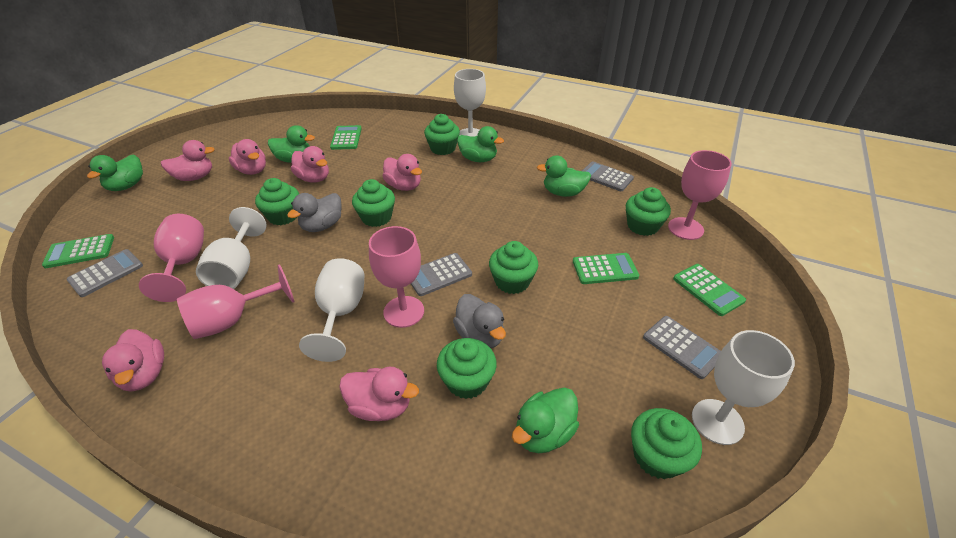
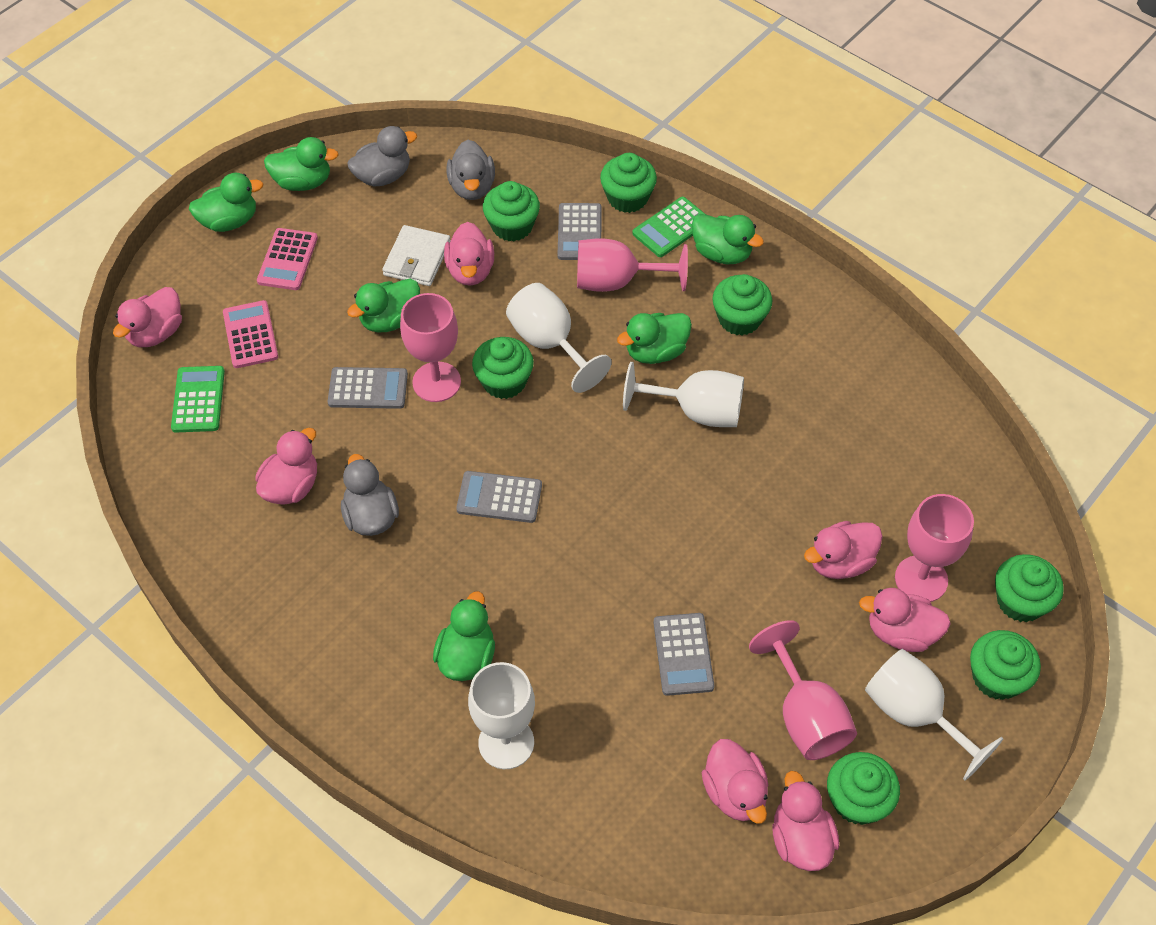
green calculator: 4 -> 2
green duck: 5 -> 6
grey duck: 2 -> 3
pink calculator: 0 -> 2
pink duck: 6 -> 7
white wallet: 0 -> 1

